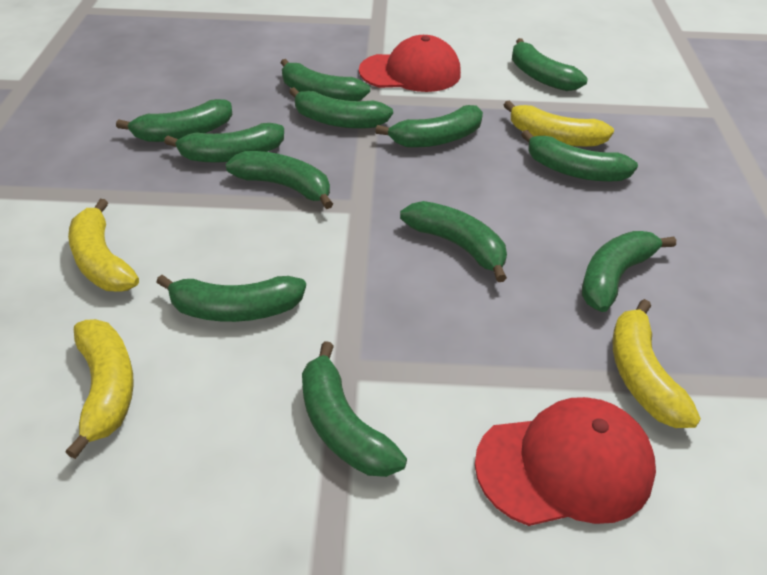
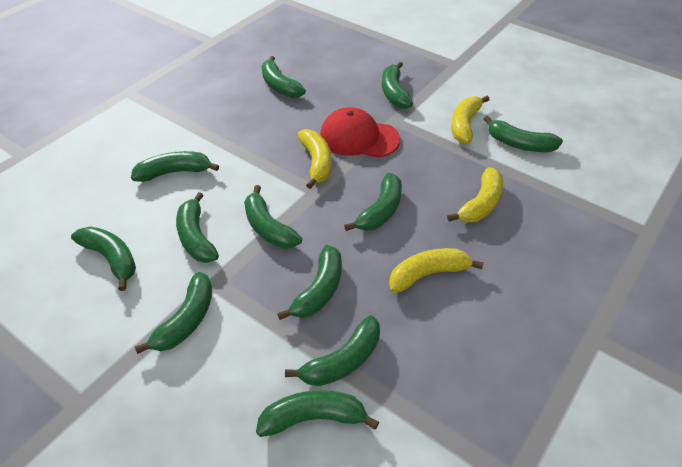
red cap: 2 -> 1

